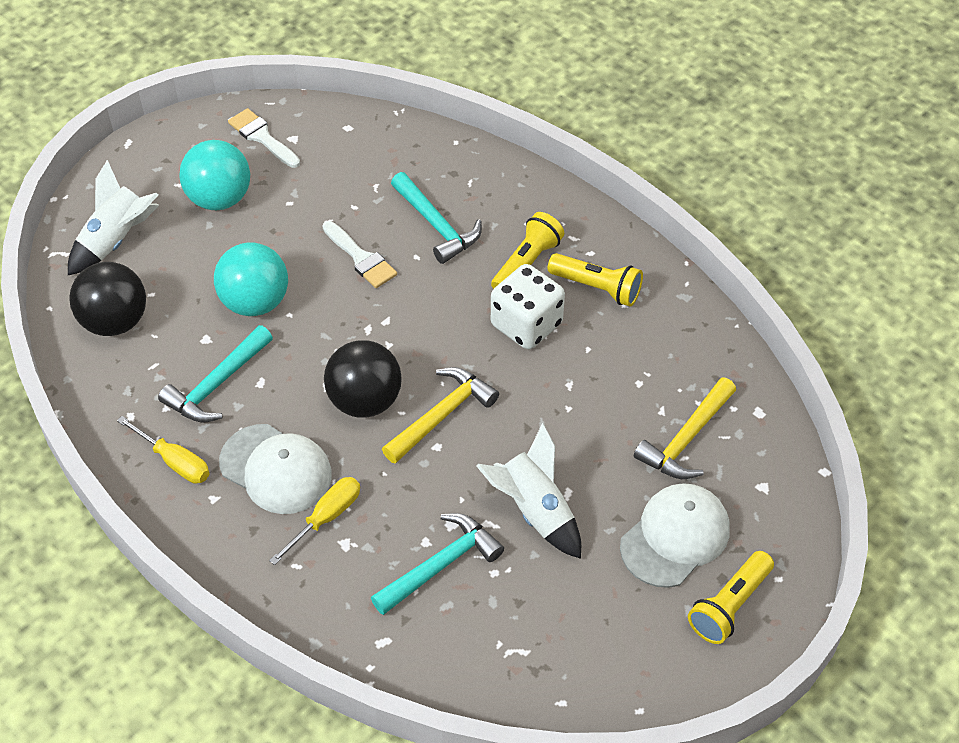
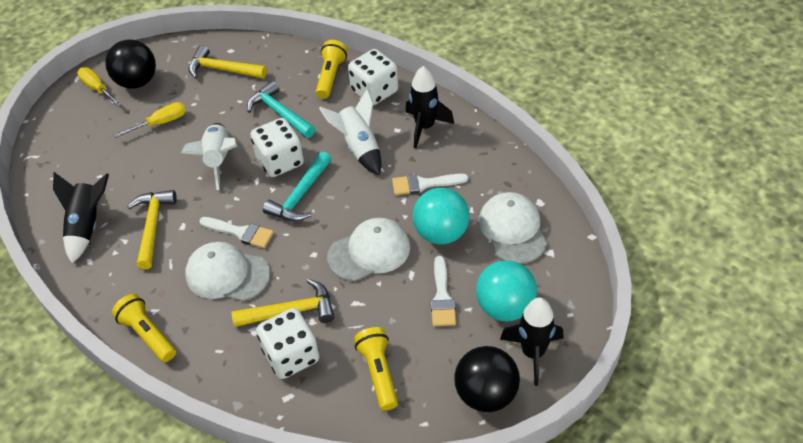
black rocket: 0 -> 3
turquoise hammer: 3 -> 2
white brush: 2 -> 3
white cap: 2 -> 3
white dice: 1 -> 3
yellow hammer: 2 -> 3

